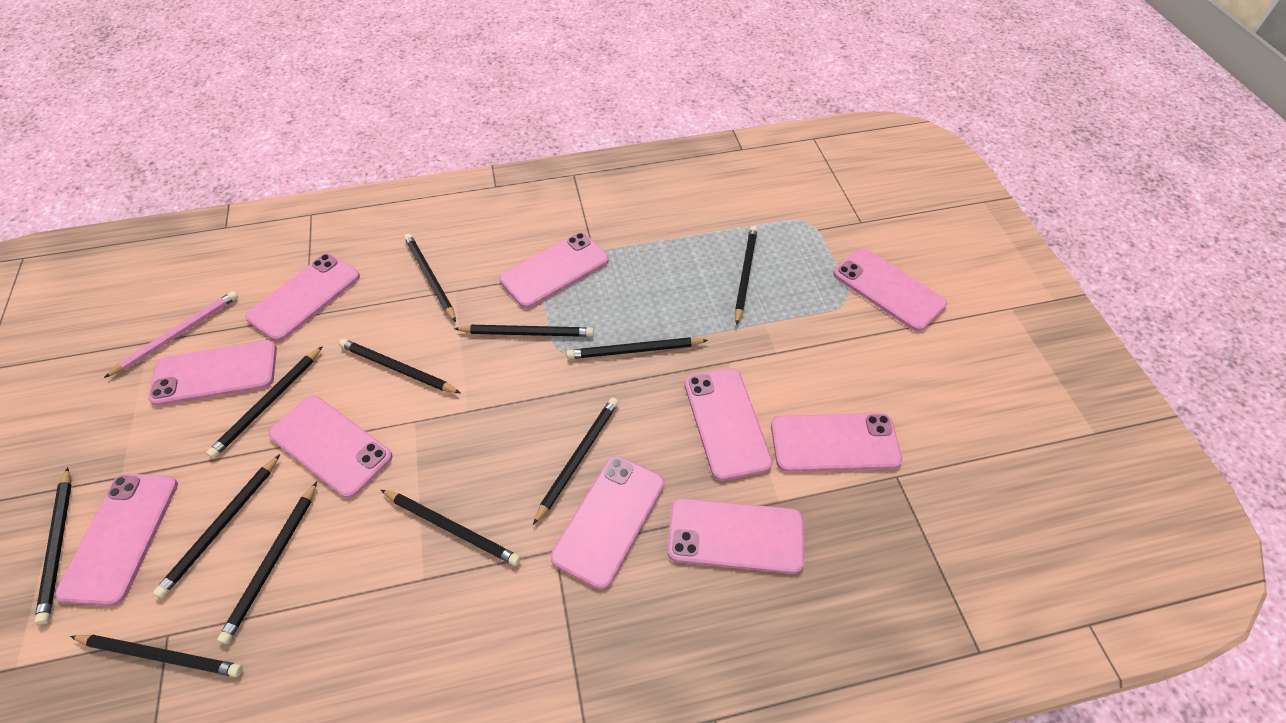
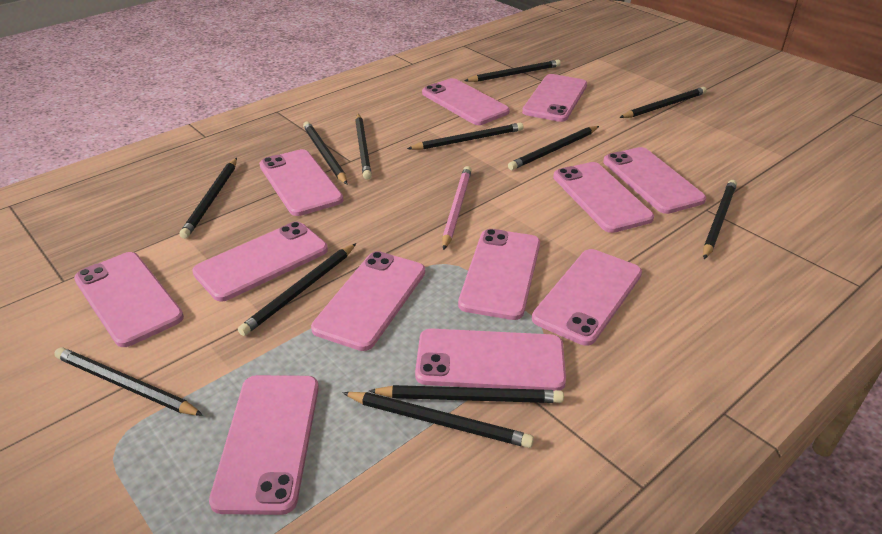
pink phone: 10 -> 12

